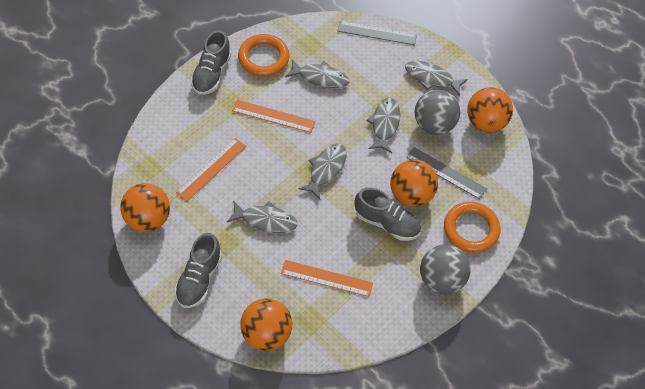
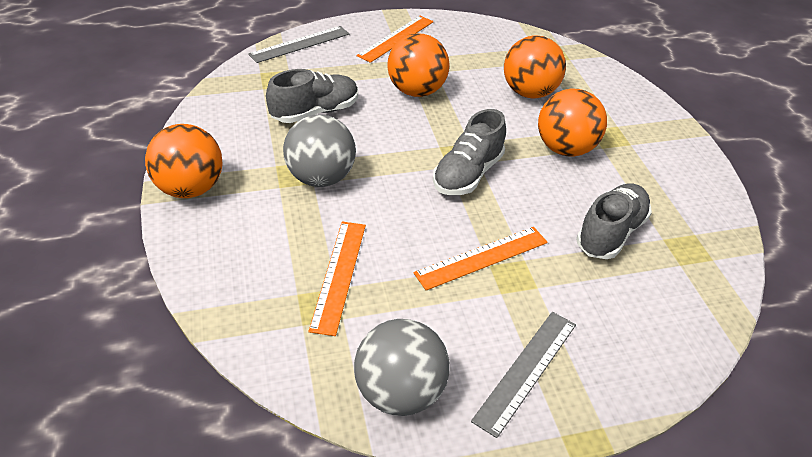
grey fish: 5 -> 0
orange ring: 2 -> 0

